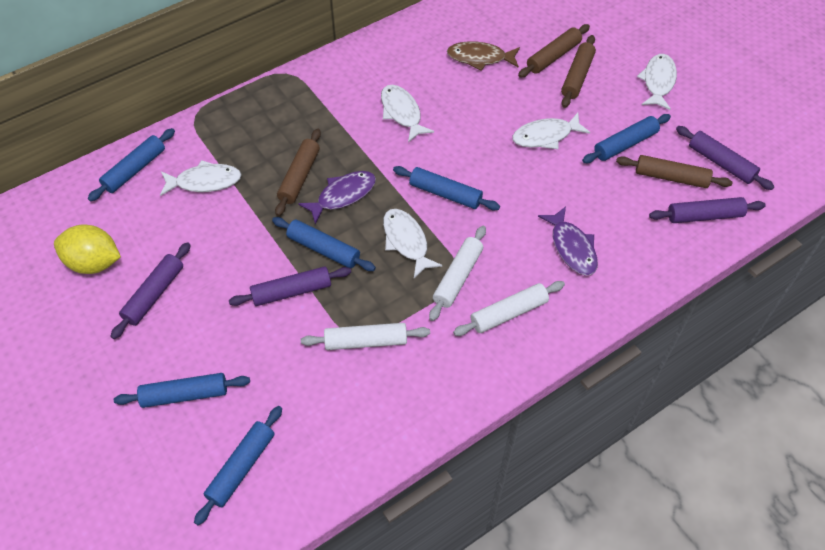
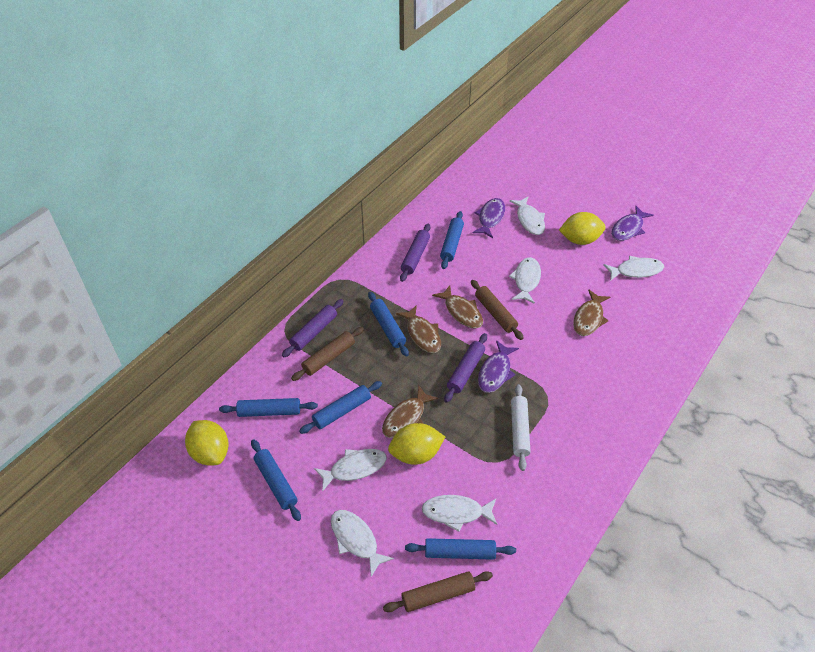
brown fish: 1 -> 4
brown rolling pin: 4 -> 3
purple fish: 2 -> 3
purple rolling pin: 4 -> 3
white fish: 5 -> 6
white rolling pin: 3 -> 1
yellow lemon: 1 -> 3

